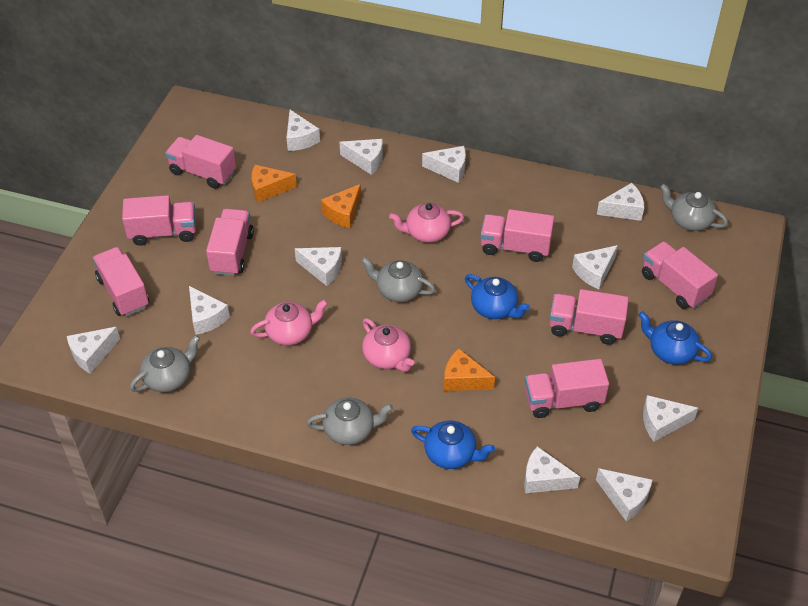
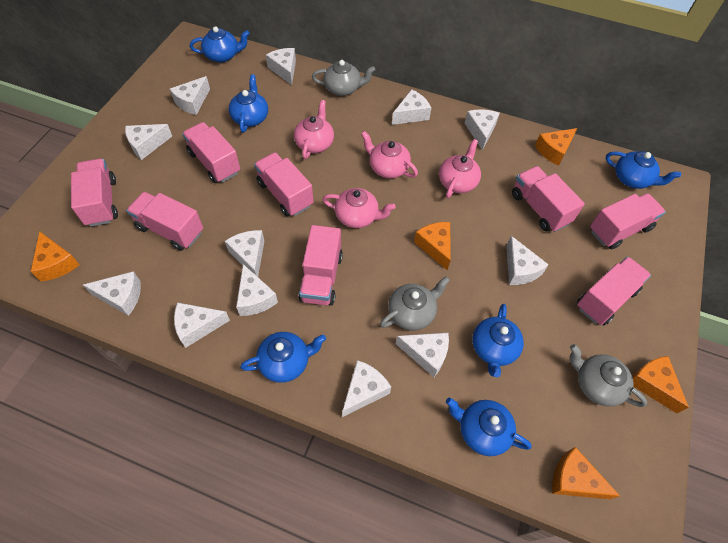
blue teapot: 3 -> 6
grey teapot: 4 -> 3
orange cheese: 3 -> 5
pink teapot: 3 -> 4
white cheese: 11 -> 12

